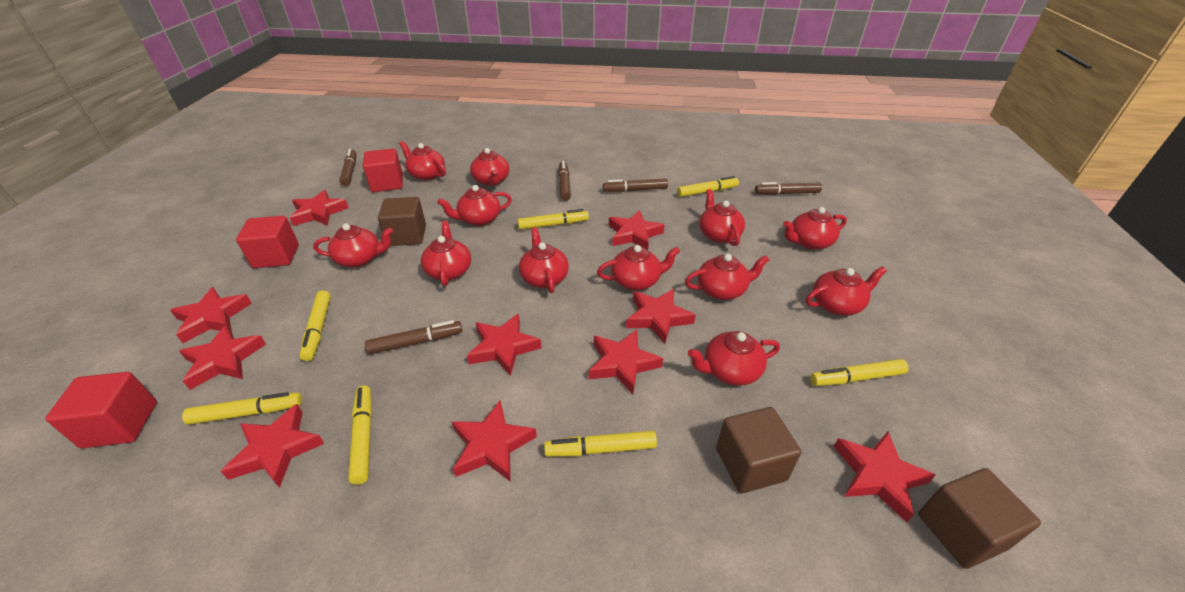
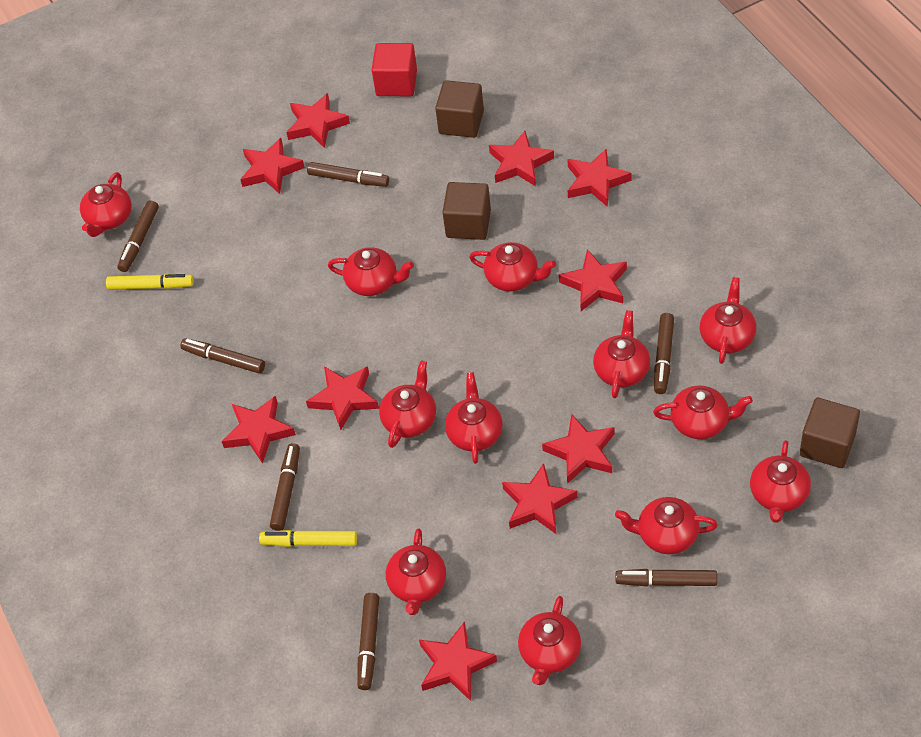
brown marker: 5 -> 7
red cube: 3 -> 1
yellow marker: 7 -> 2

